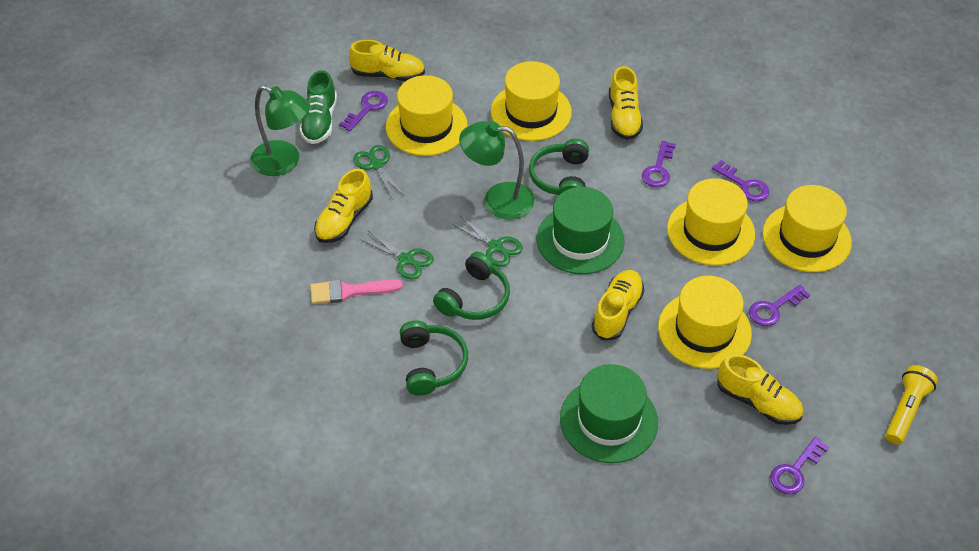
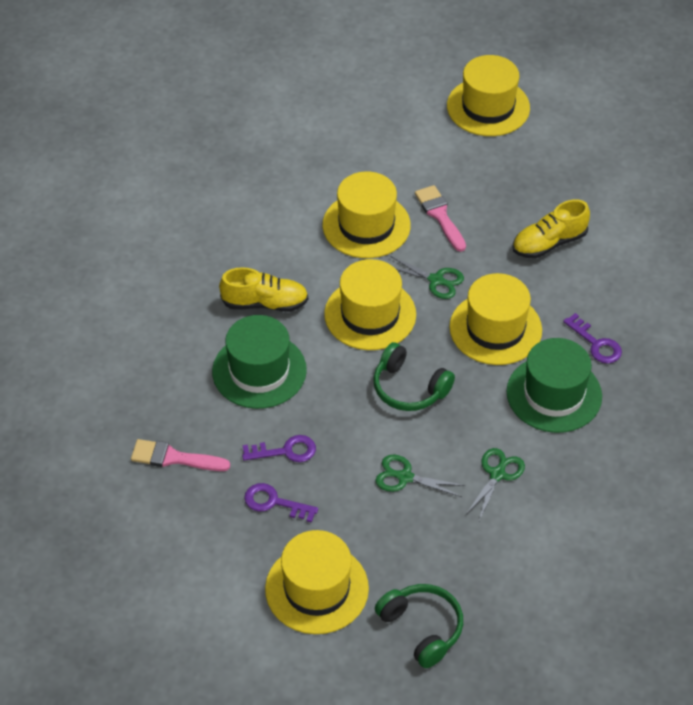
green headphones: 3 -> 2
green lamp: 2 -> 0
green shoe: 1 -> 0
pink brush: 1 -> 2
purple key: 5 -> 3
yellow flashlight: 1 -> 0
yellow shoe: 5 -> 2

